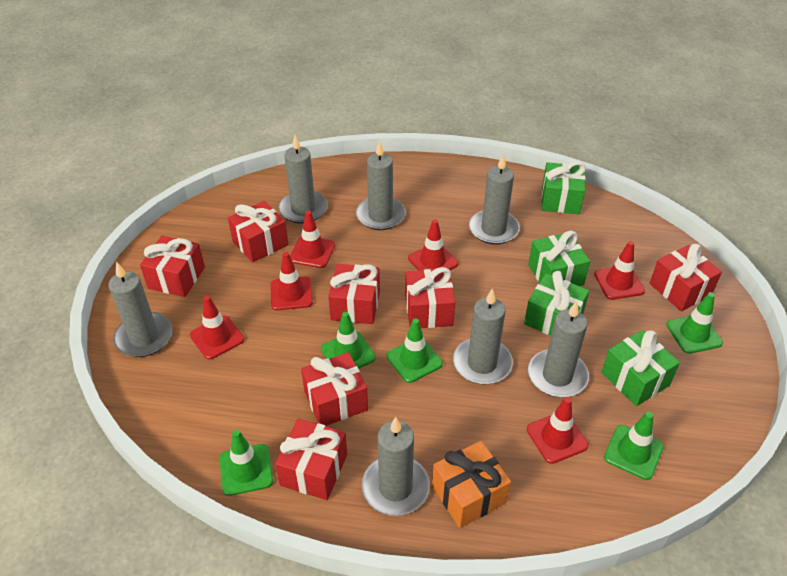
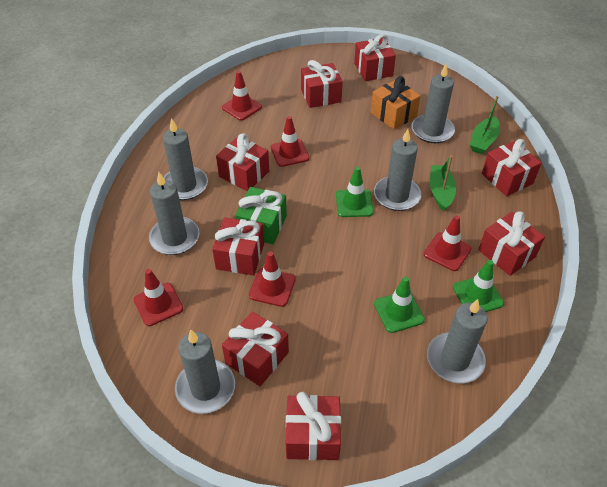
green boat: 0 -> 2
green gift: 4 -> 1
green traffic cone: 5 -> 3
grey candle: 7 -> 6
red gift: 7 -> 8
red traffic cone: 6 -> 5

